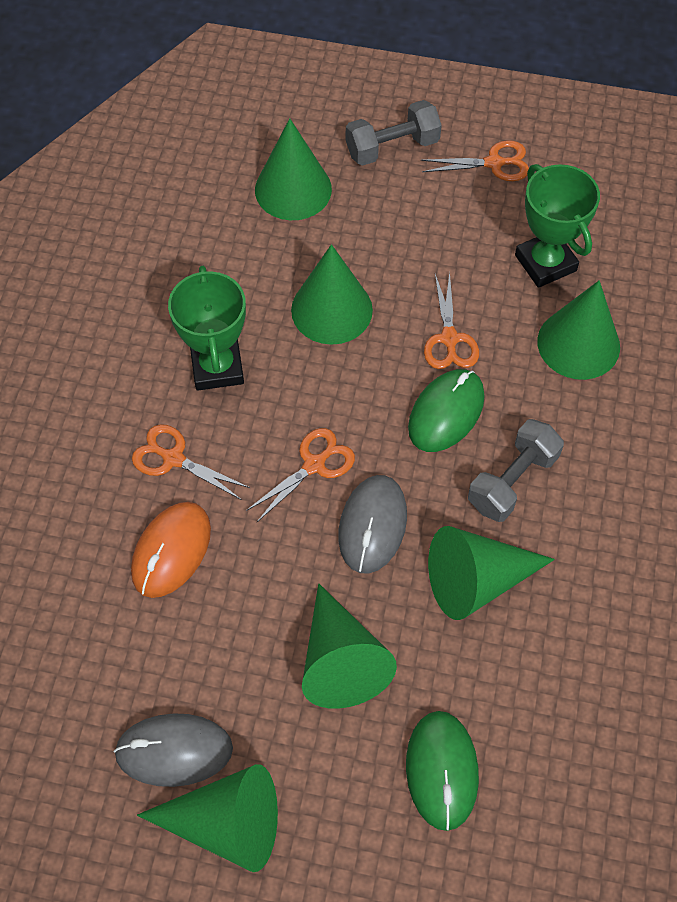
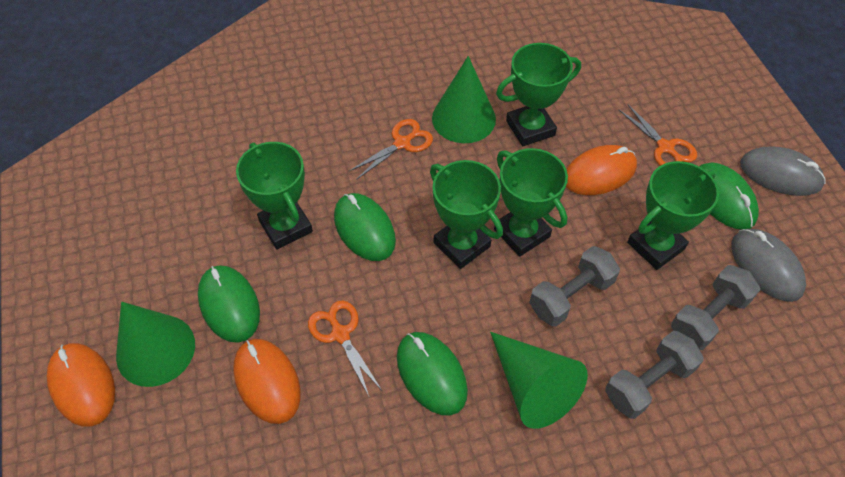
green cone: 6 -> 3
green mouse: 2 -> 4
green trophy: 2 -> 5
grey dumbbell: 2 -> 3
orange mouse: 1 -> 3
orange scissors: 4 -> 3

